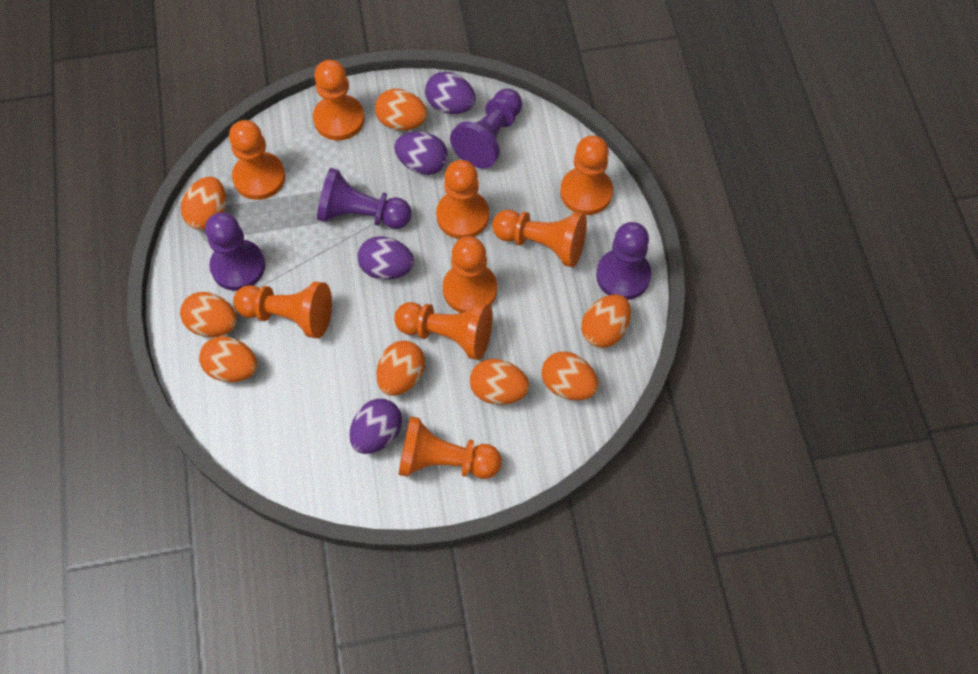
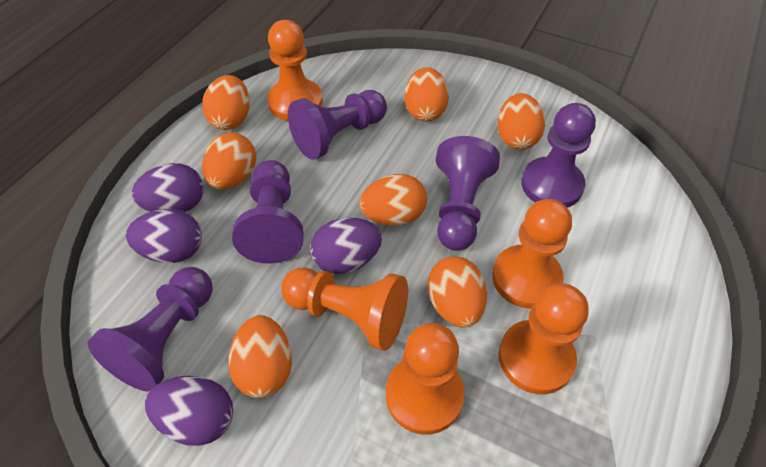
orange egg: 8 -> 7
orange pawn: 9 -> 5
purple pawn: 4 -> 5

